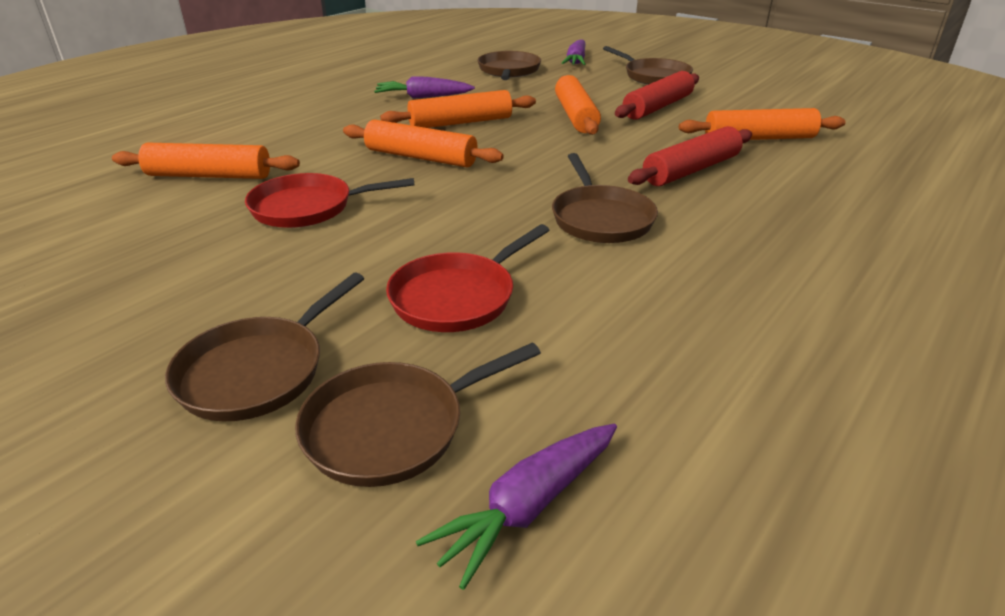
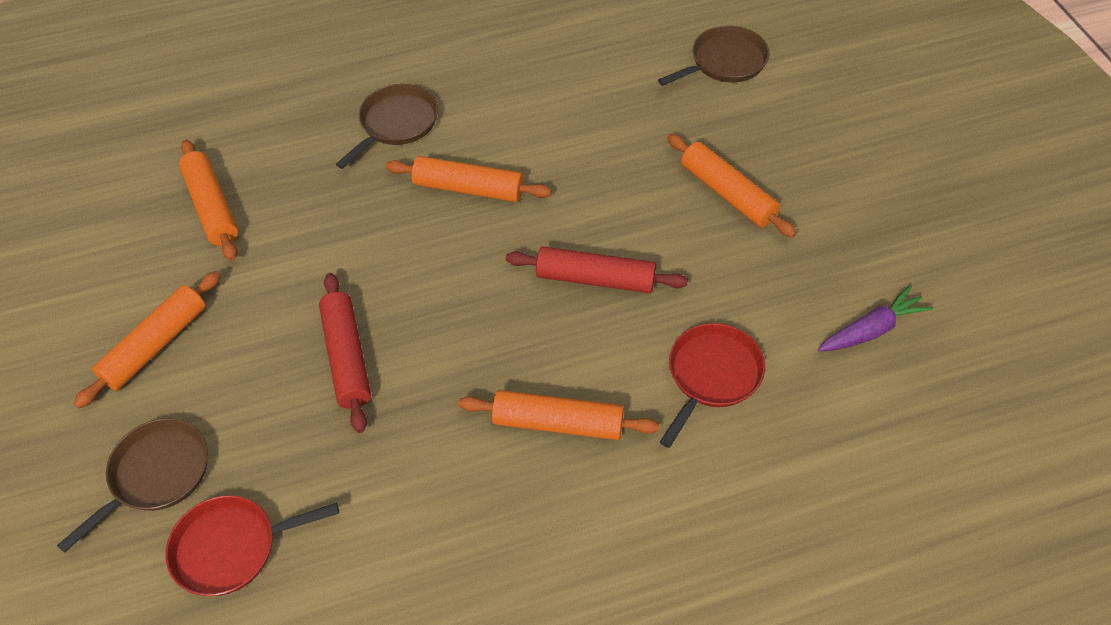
brown pan: 5 -> 3
purple carrot: 3 -> 1

